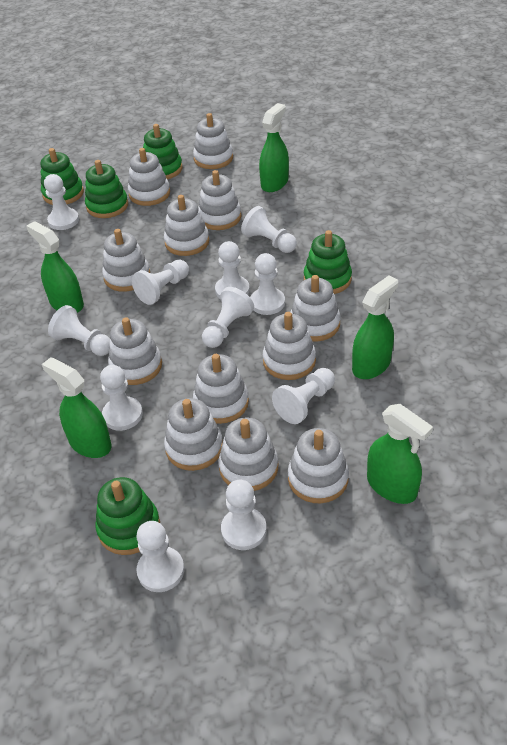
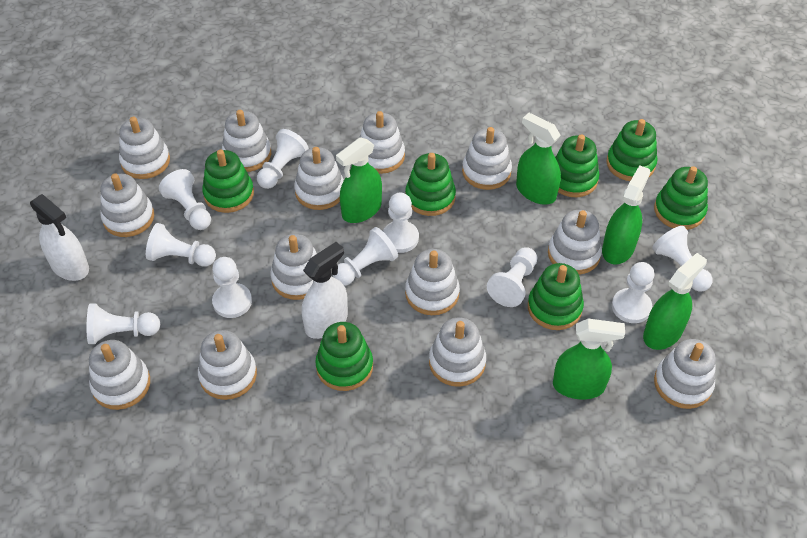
green stacking toy: 5 -> 7
white pawn: 11 -> 10
white spray bottle: 0 -> 2
white stacking toy: 12 -> 13

